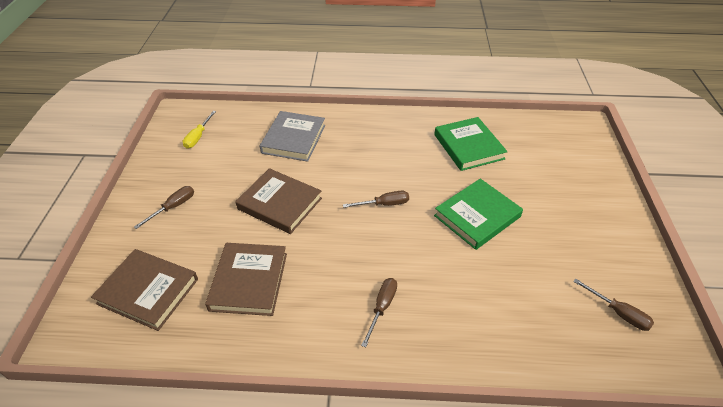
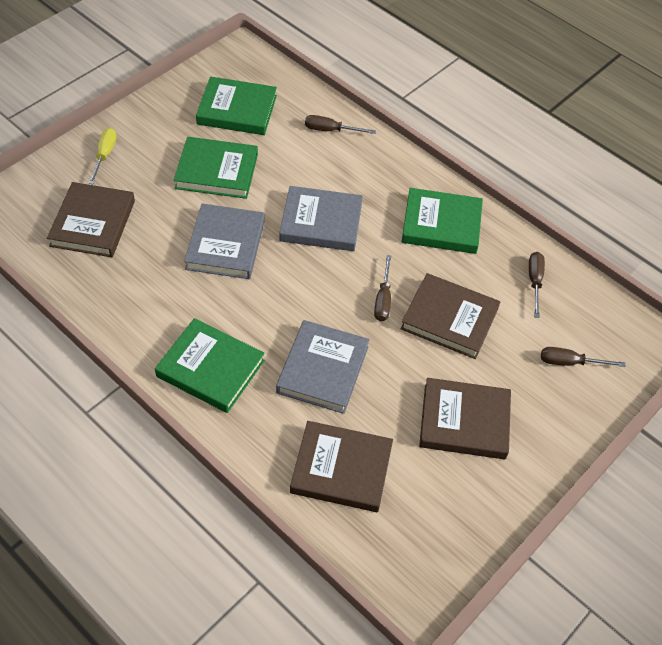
brown book: 3 -> 4
green book: 2 -> 4
grey book: 1 -> 3

